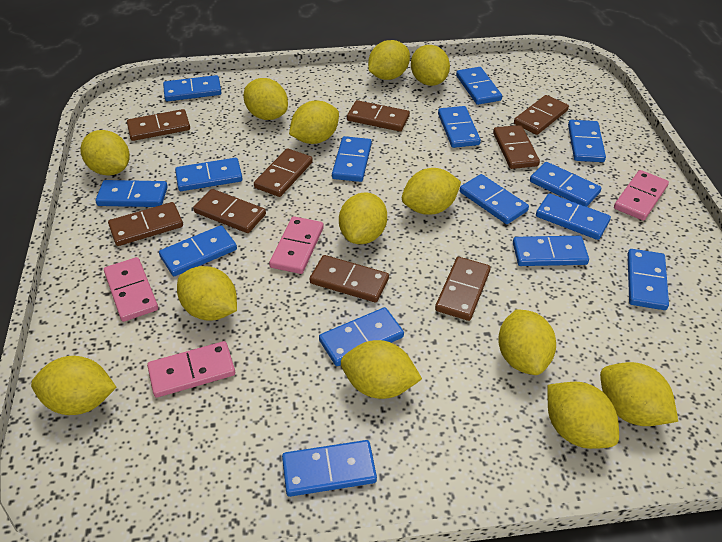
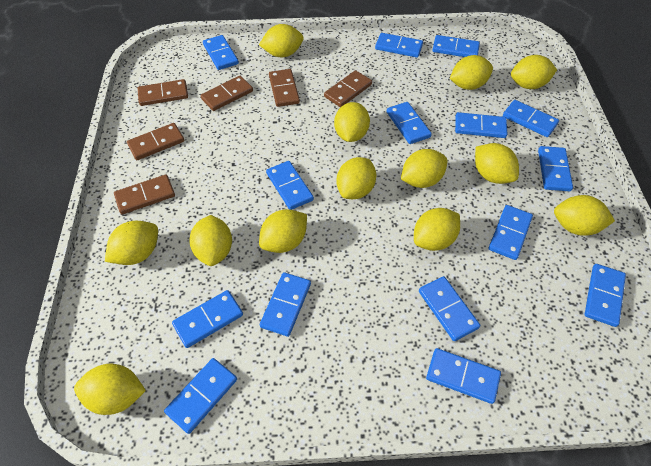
brown domino: 9 -> 6
pink domino: 4 -> 0

